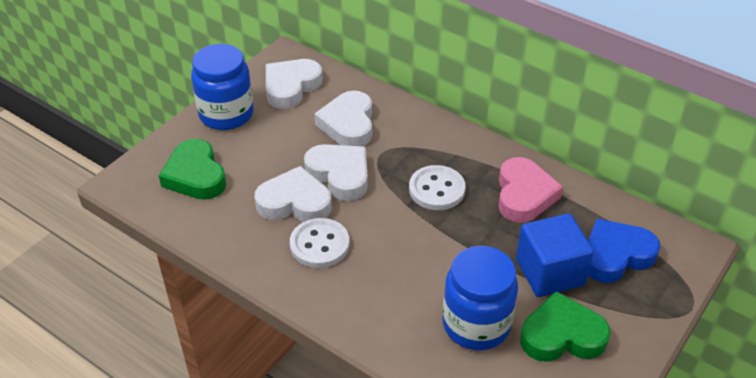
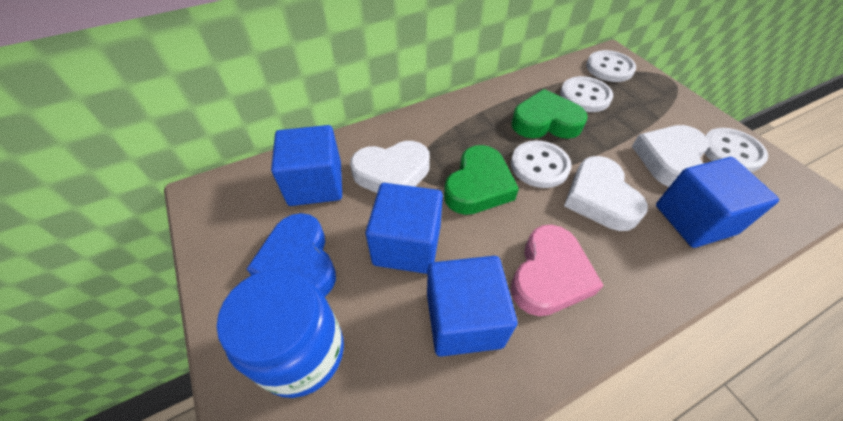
blue cube: 1 -> 4
blue jar: 2 -> 1
white button: 2 -> 4
white heart: 4 -> 3

